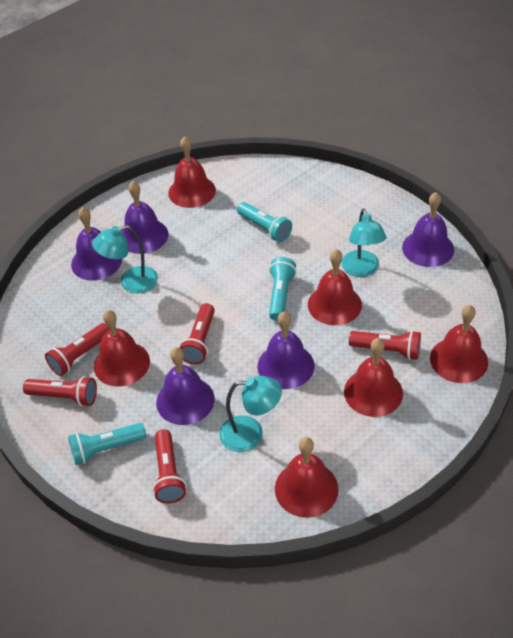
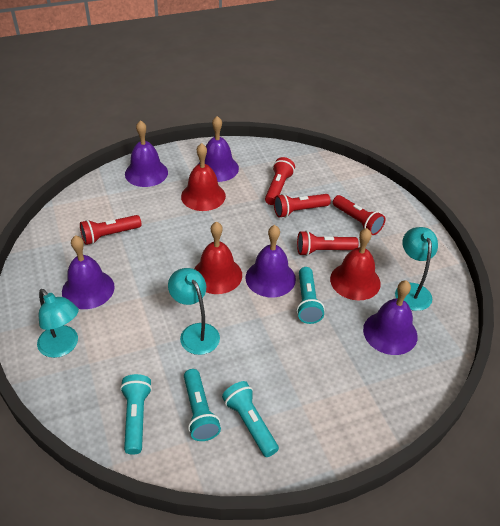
red bell: 6 -> 3
turquoise flashlight: 3 -> 4

